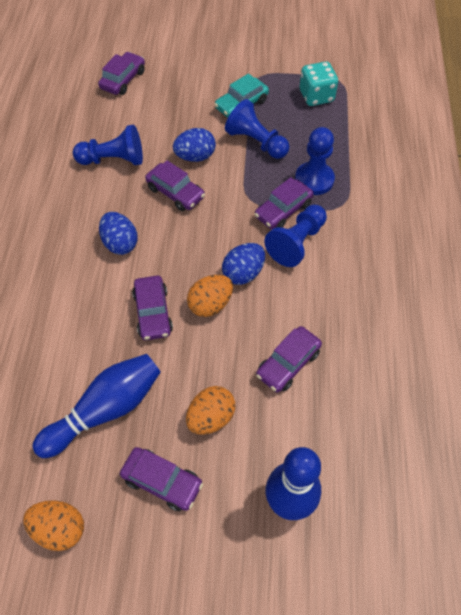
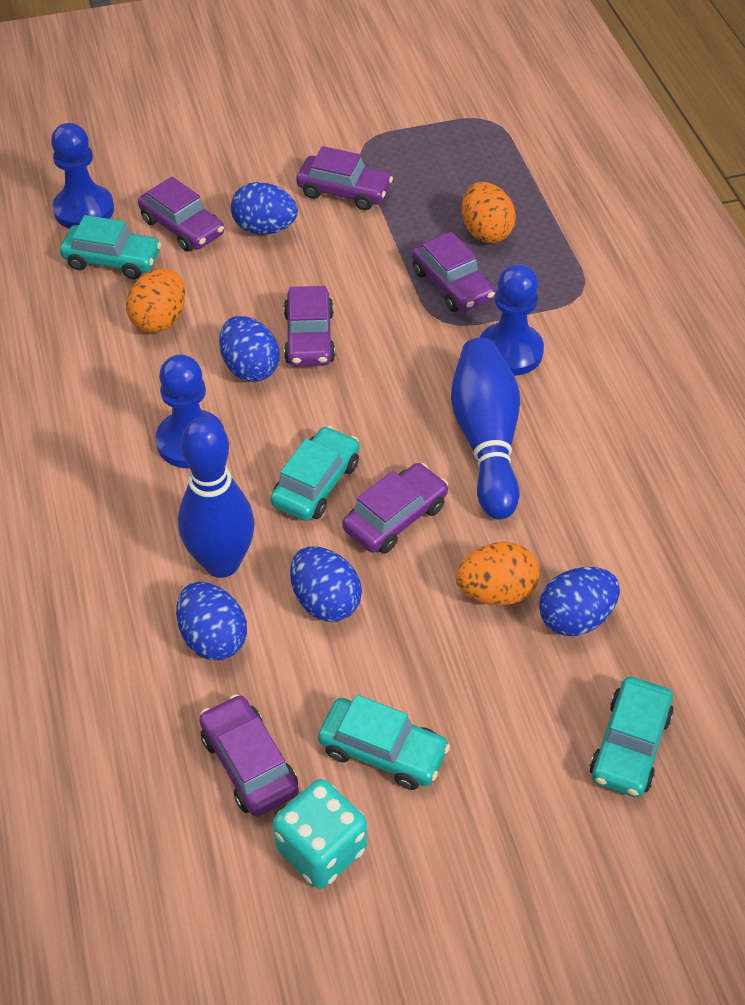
blue egg: 3 -> 5
blue pawn: 4 -> 3
turquoise car: 1 -> 4

